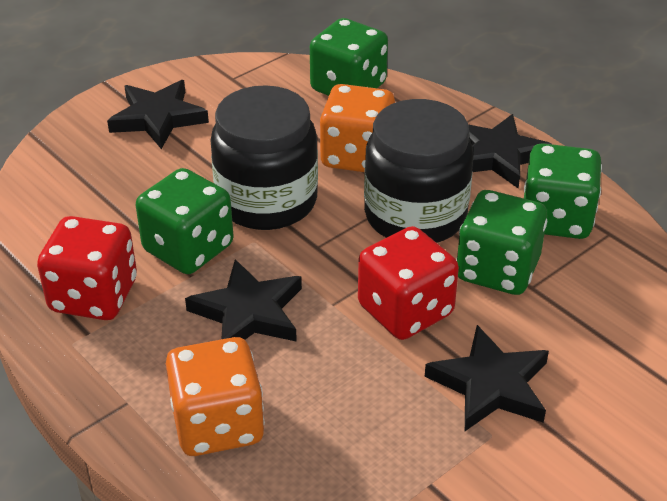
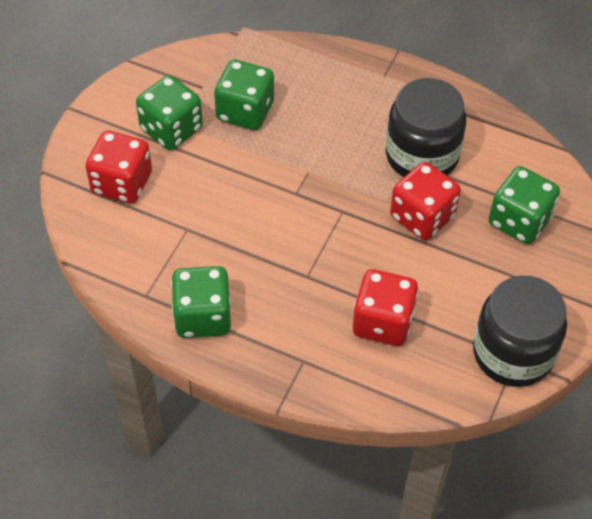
black star: 4 -> 0
orange dice: 2 -> 0
red dice: 2 -> 3

